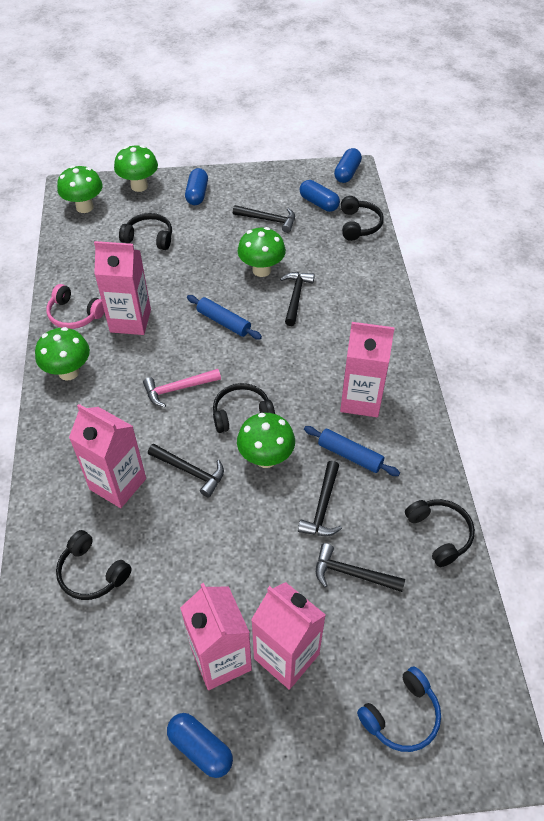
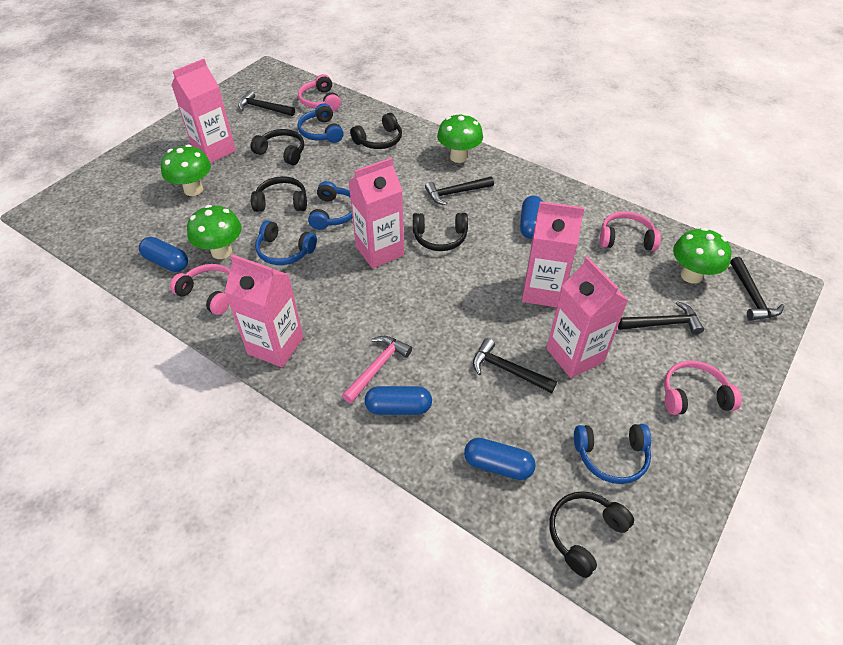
blue headphones: 1 -> 4
blue rolling pin: 2 -> 0
green mushroom: 5 -> 4
pink headphones: 1 -> 4

